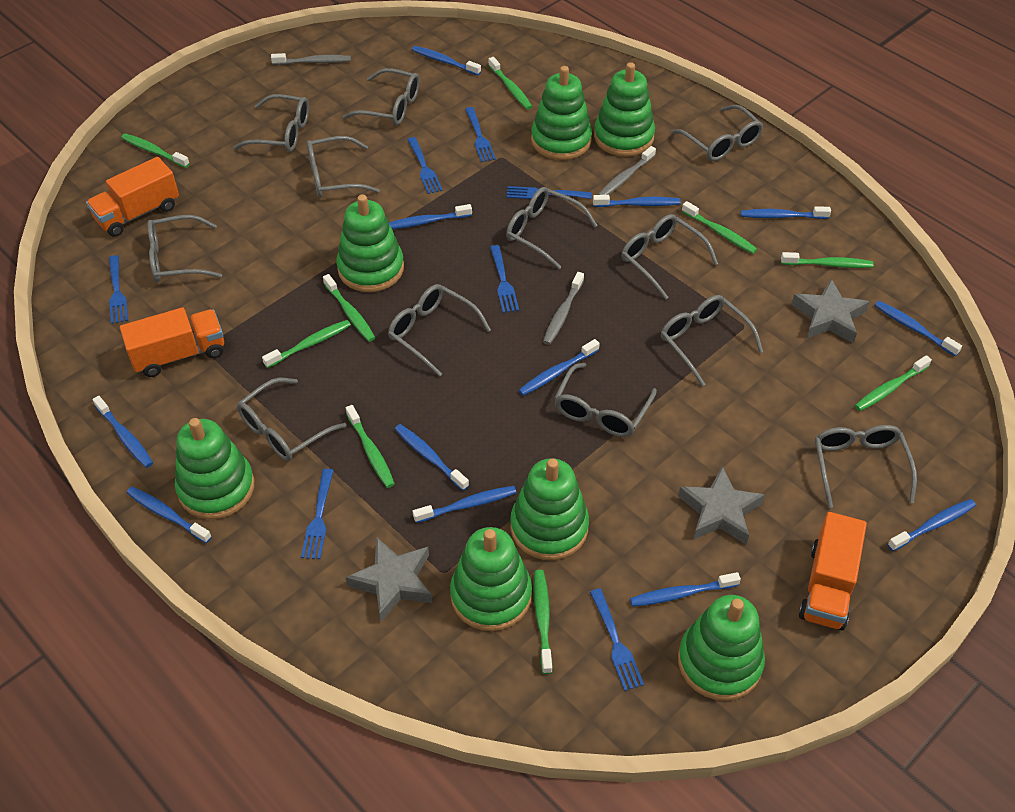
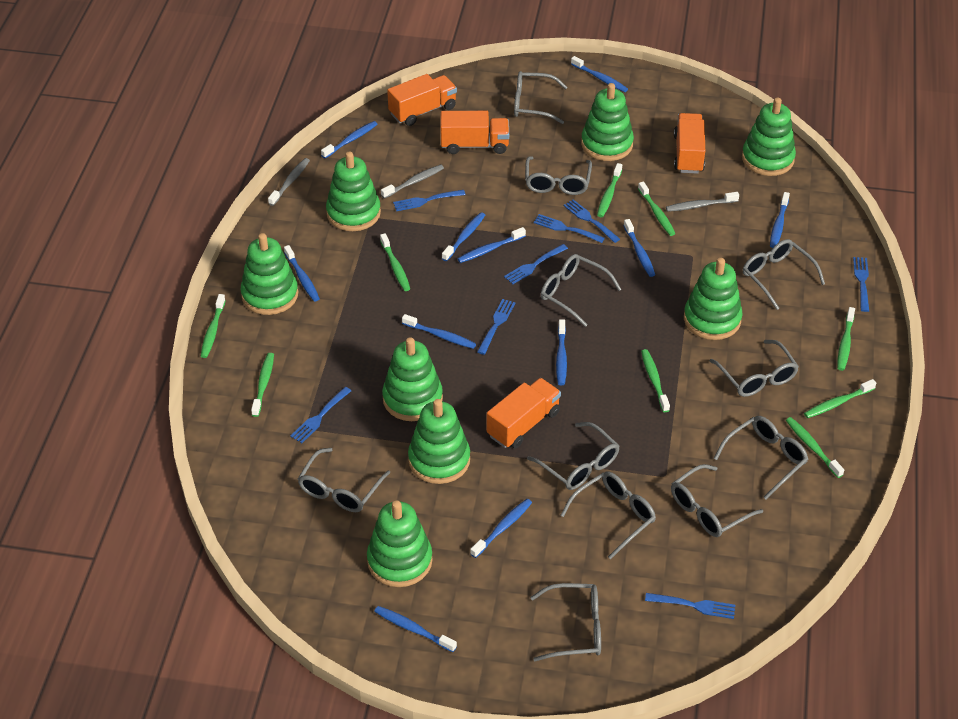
blue fork: 7 -> 8
blue toothbrush: 12 -> 11
green stacking toy: 7 -> 8
grey glasses: 12 -> 11
grey star: 3 -> 0
orange truck: 3 -> 4

